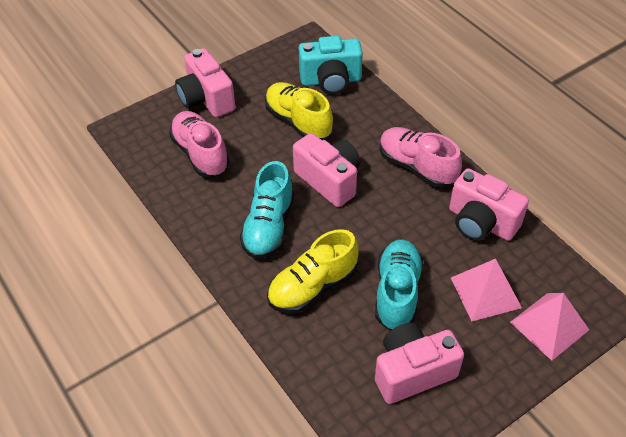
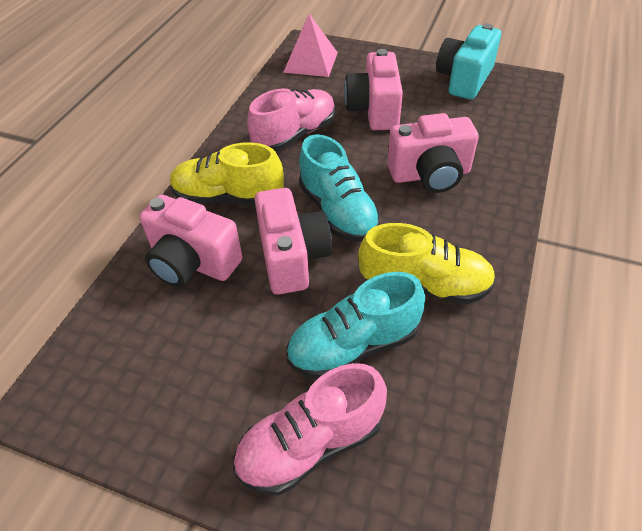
pink pyramid: 2 -> 1

